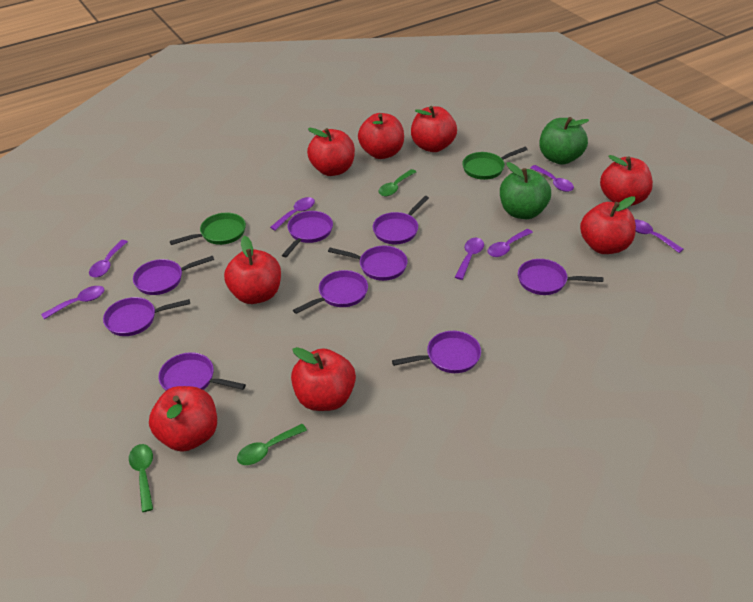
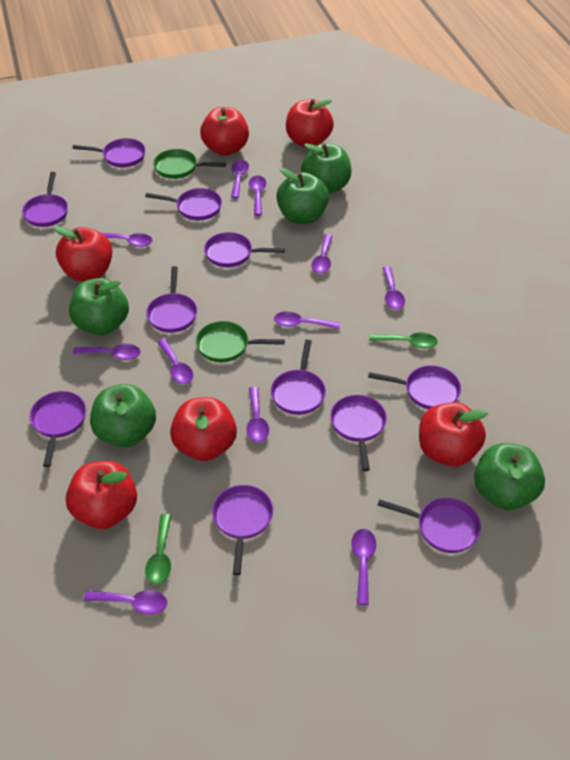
green apple: 2 -> 5
green spoon: 3 -> 2
purple pan: 9 -> 11
purple spoon: 7 -> 11
red apple: 8 -> 6

